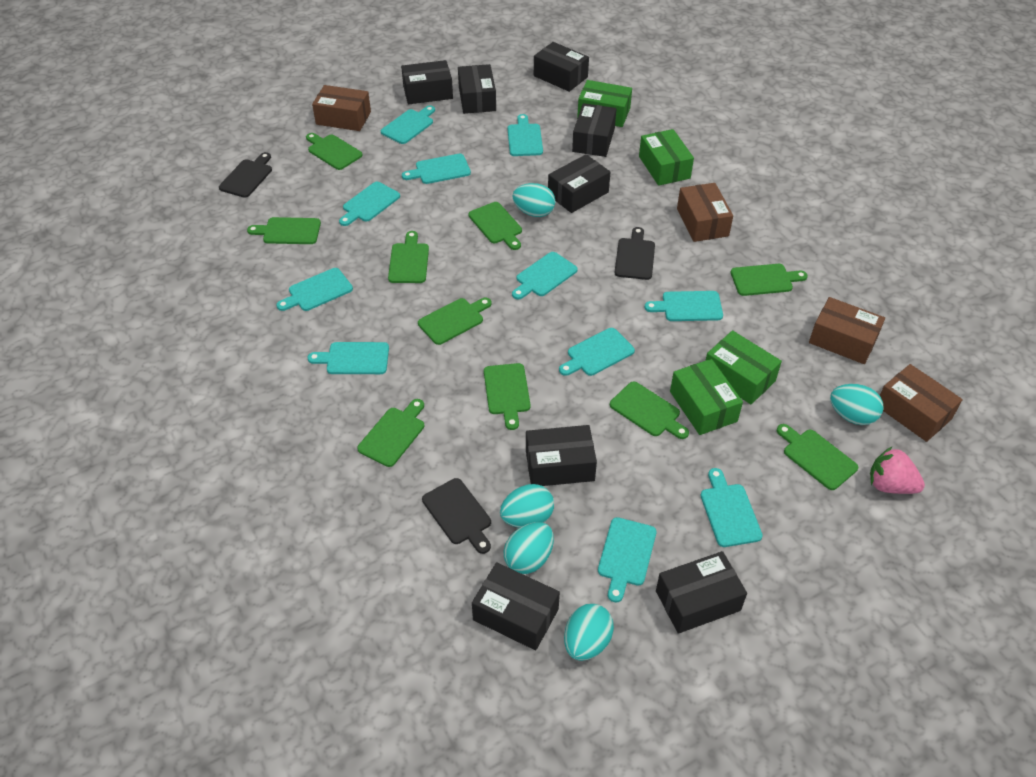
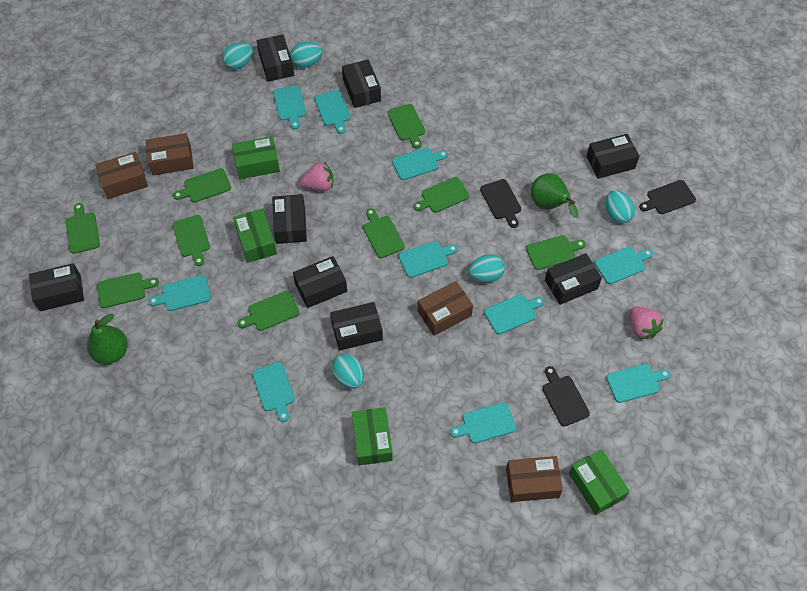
green cutting board: 10 -> 9
green pear: 0 -> 2
pink strawberry: 1 -> 2
turquoise cutting board: 11 -> 10

